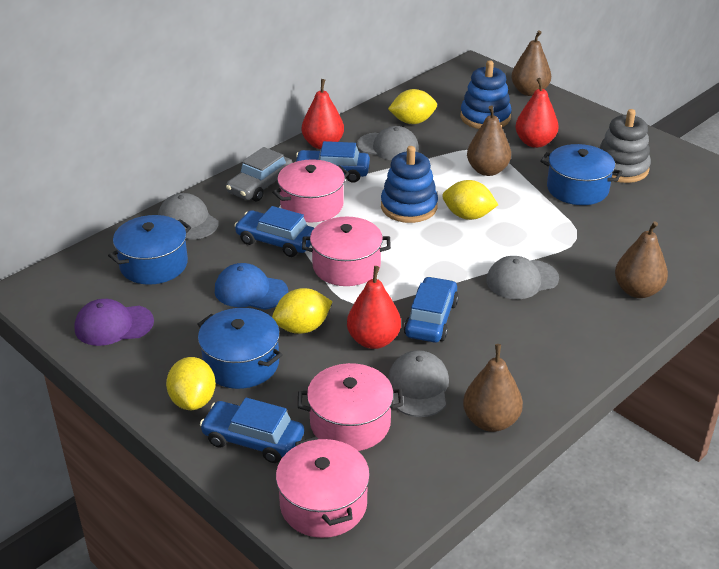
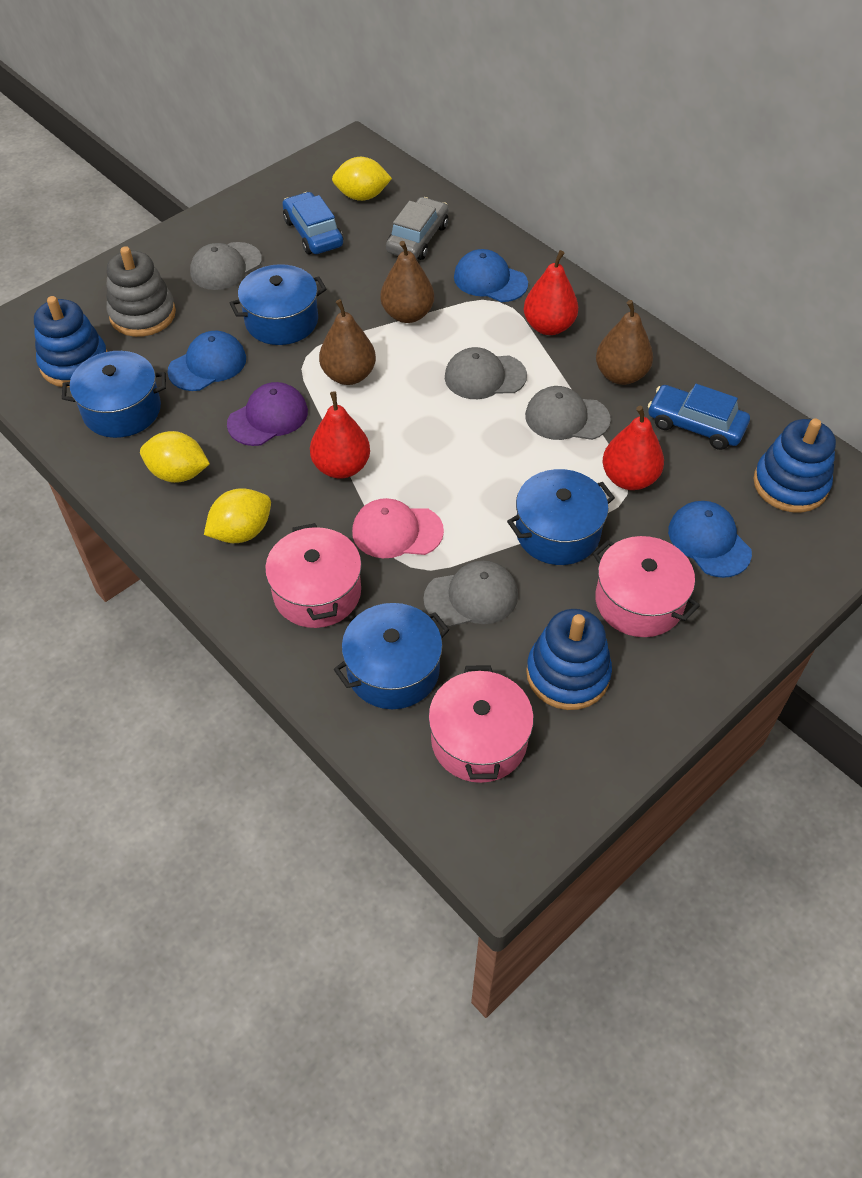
blue cap: 1 -> 3
blue car: 4 -> 2
blue pot: 3 -> 4
blue stacking toy: 2 -> 3
brown pear: 4 -> 3
pink cap: 0 -> 1
pink pot: 4 -> 3
yellow lemon: 4 -> 3

